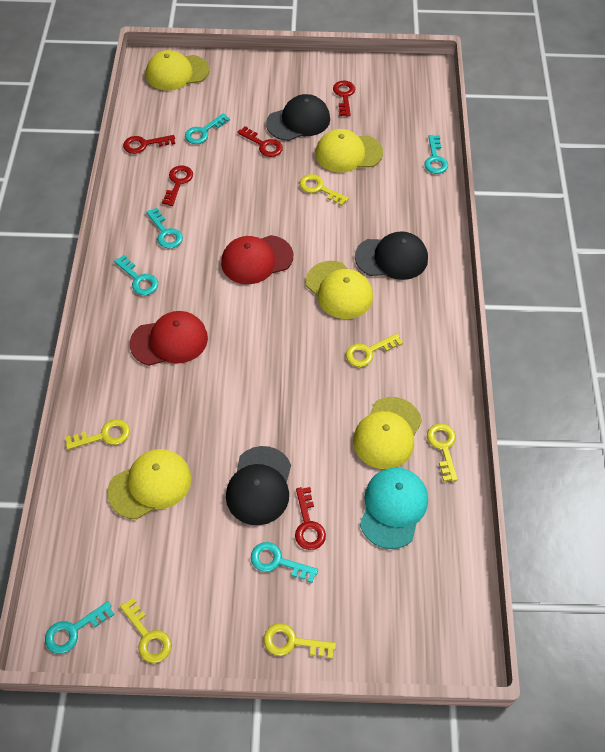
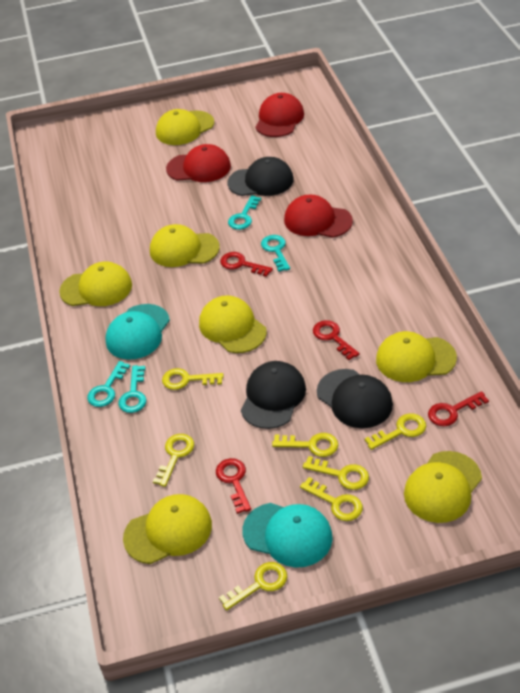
red cap: 2 -> 3
red key: 5 -> 4
turquoise cap: 1 -> 2
turquoise key: 6 -> 4
yellow cap: 5 -> 7
yellow key: 6 -> 7

